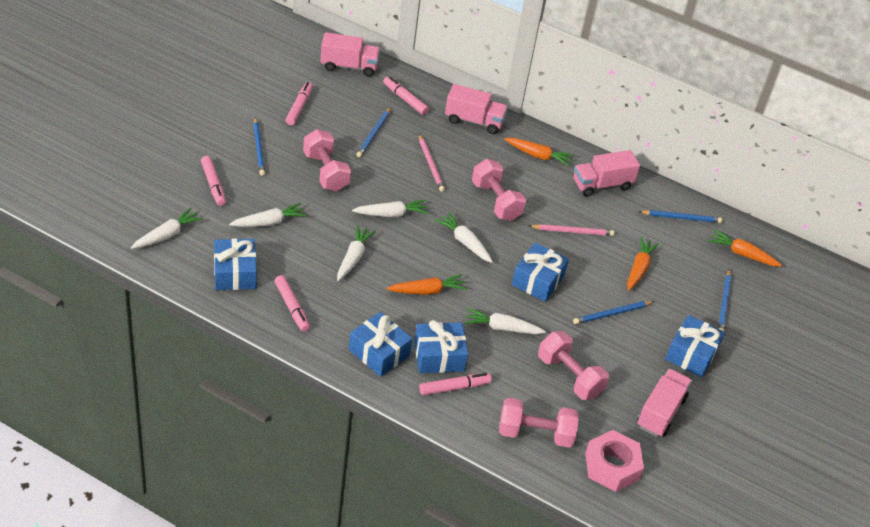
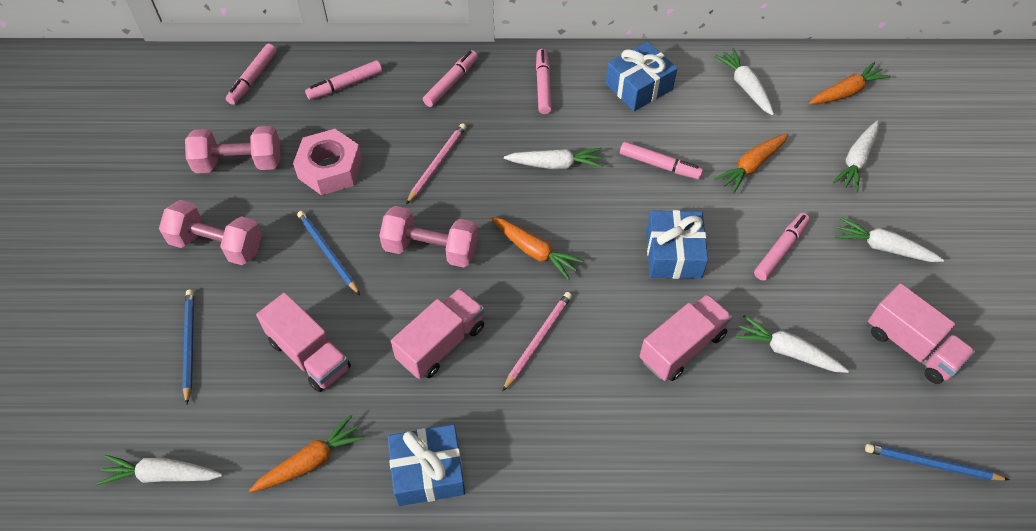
blue gift: 5 -> 3
blue pencil: 5 -> 3
pink dumbbell: 4 -> 3
pink marker: 5 -> 6

